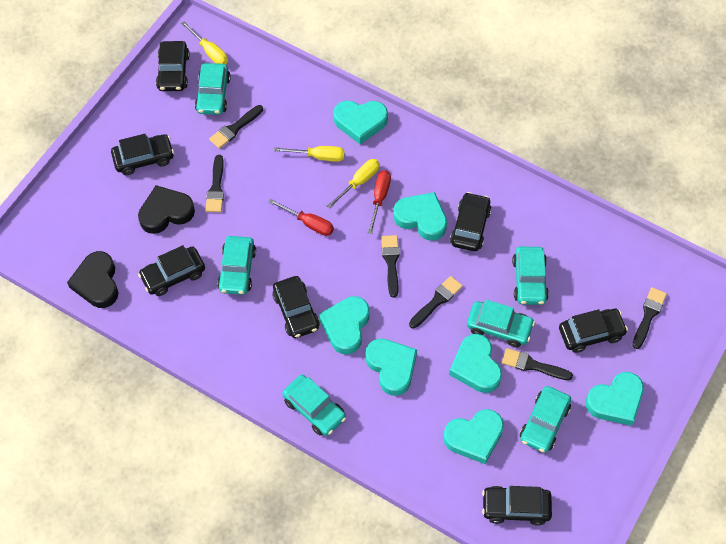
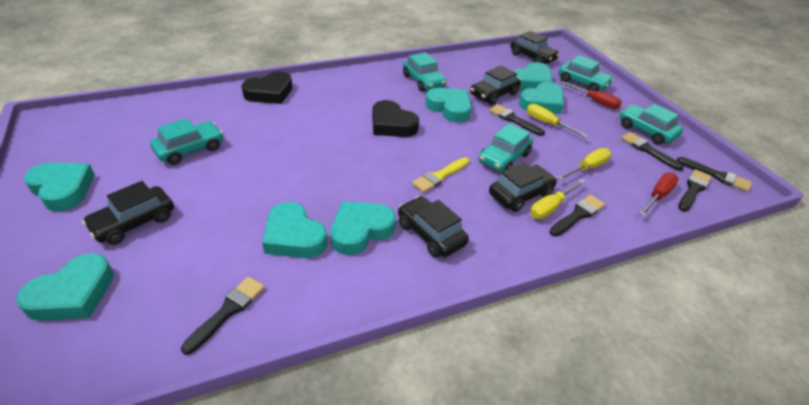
black car: 7 -> 5
turquoise car: 6 -> 5
yellow brush: 0 -> 1

